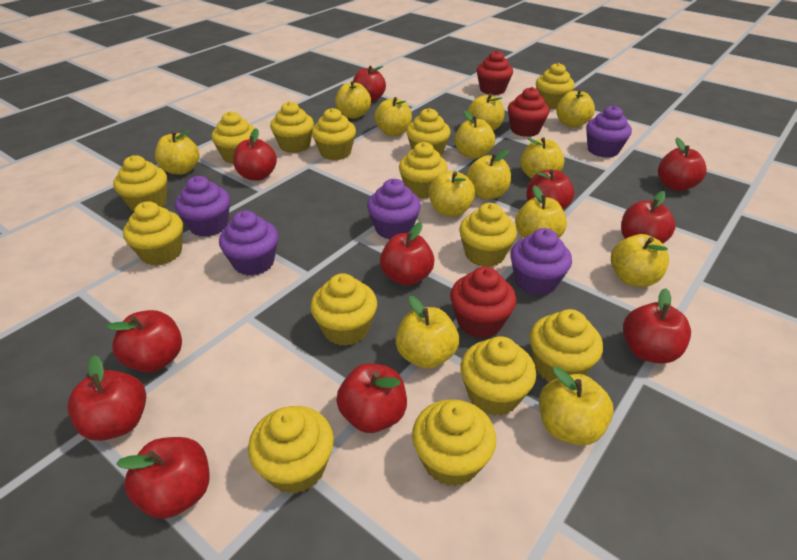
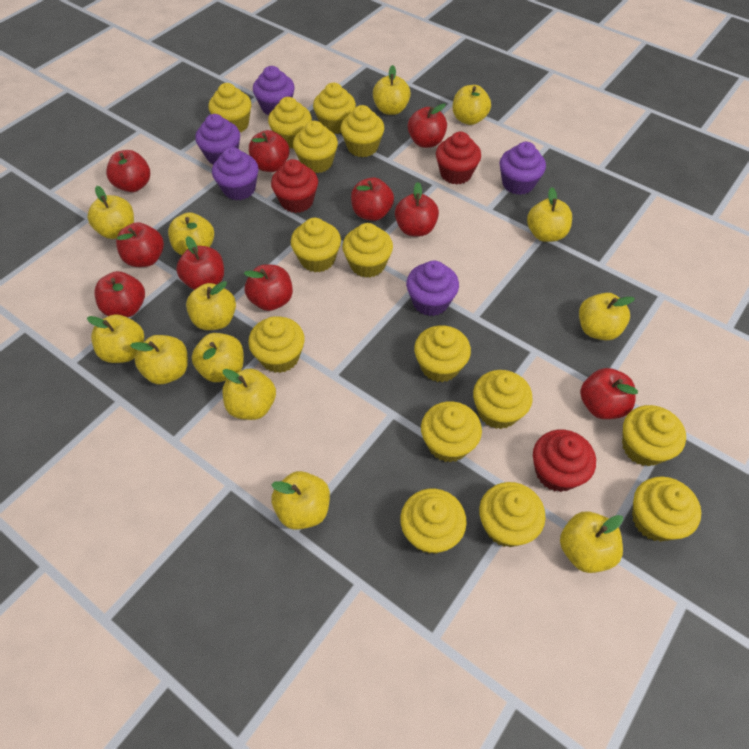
red apple: 11 -> 10
yellow cupcake: 14 -> 15

